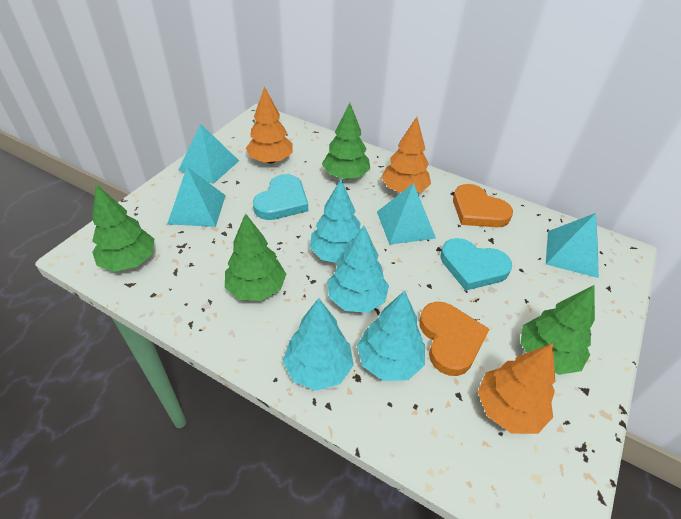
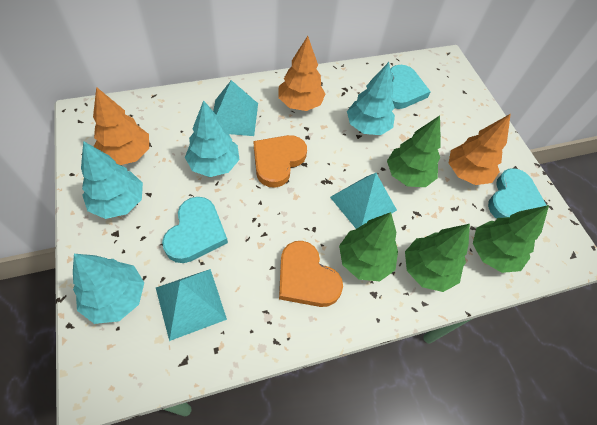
turquoise heart: 2 -> 3
turquoise pyramid: 4 -> 3

